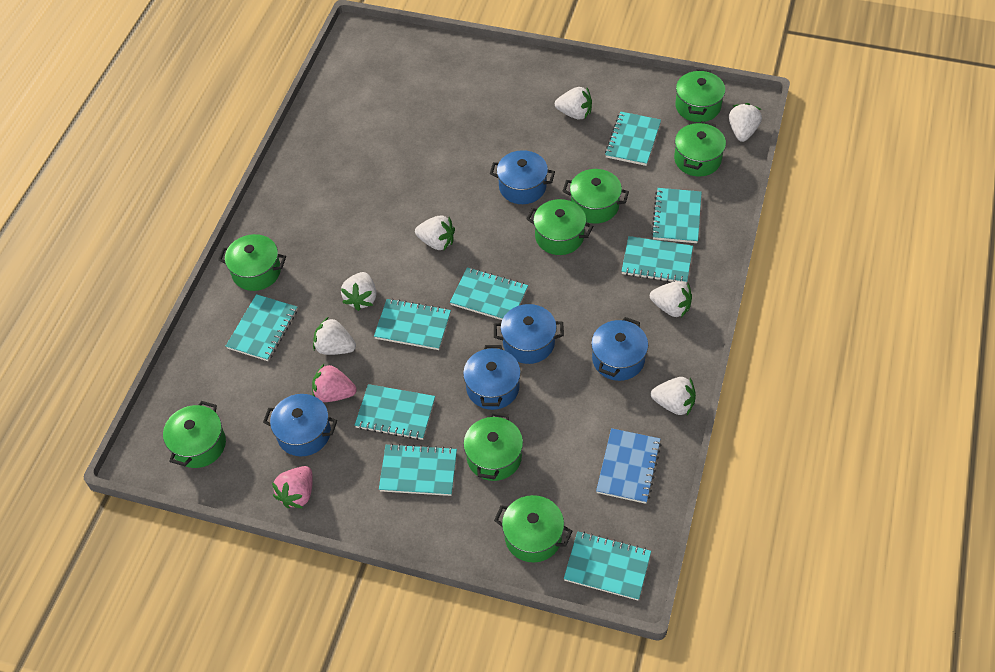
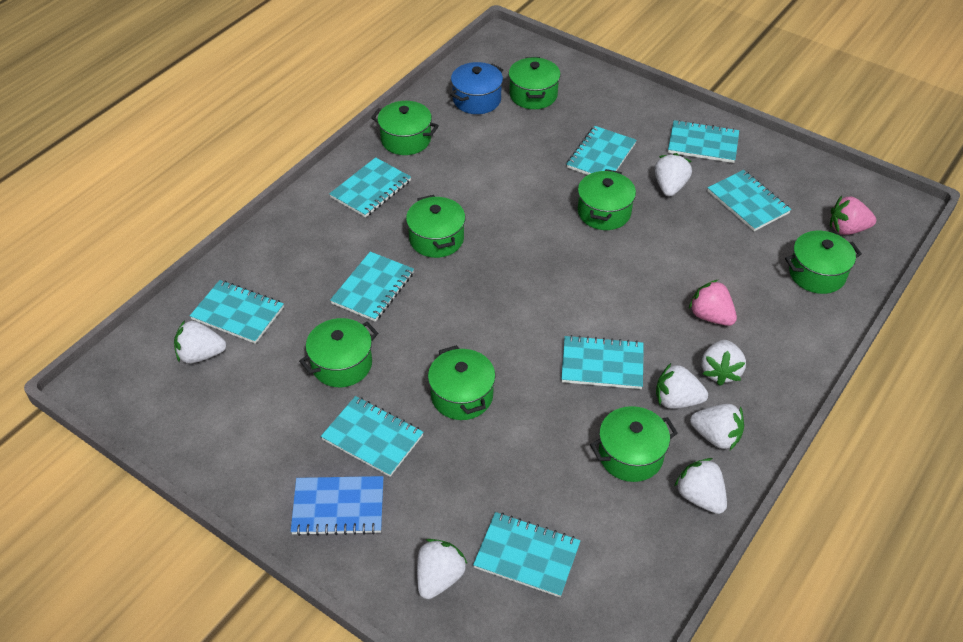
blue pot: 5 -> 1

